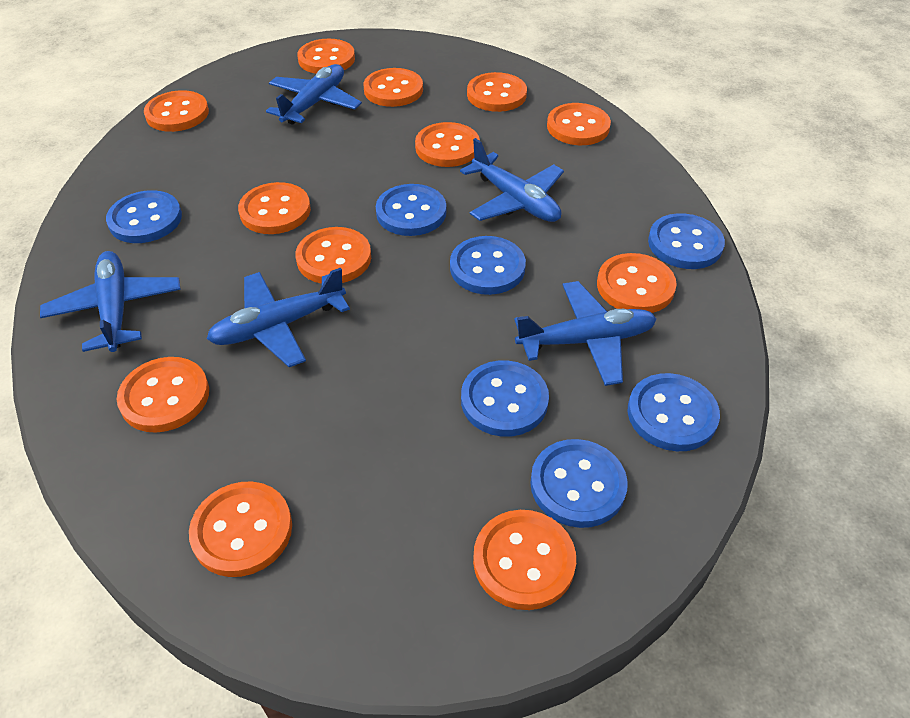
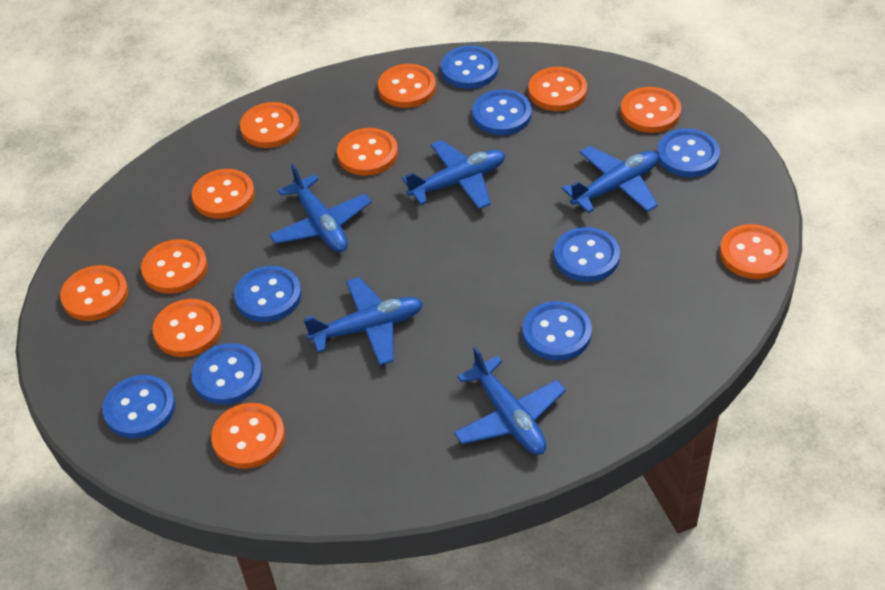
blue button: 7 -> 8
orange button: 12 -> 11

